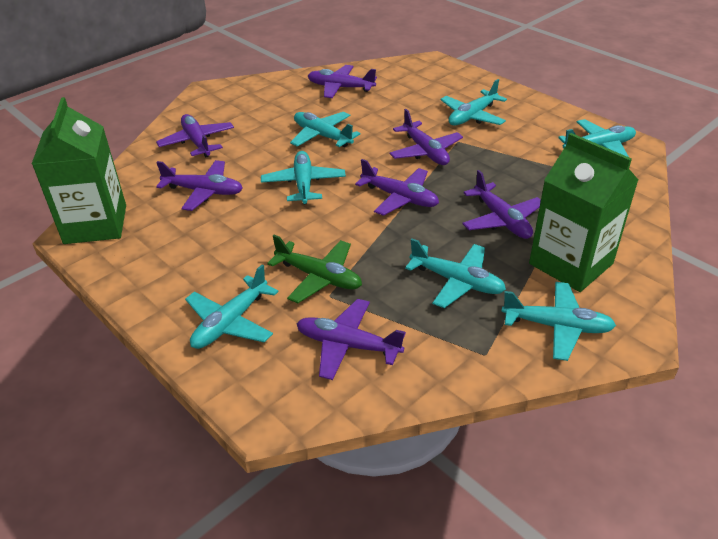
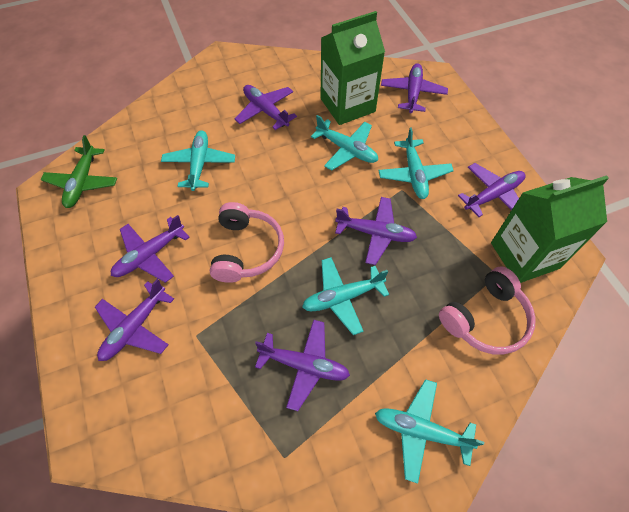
pink headphones: 0 -> 2
turquoise plane: 7 -> 5

